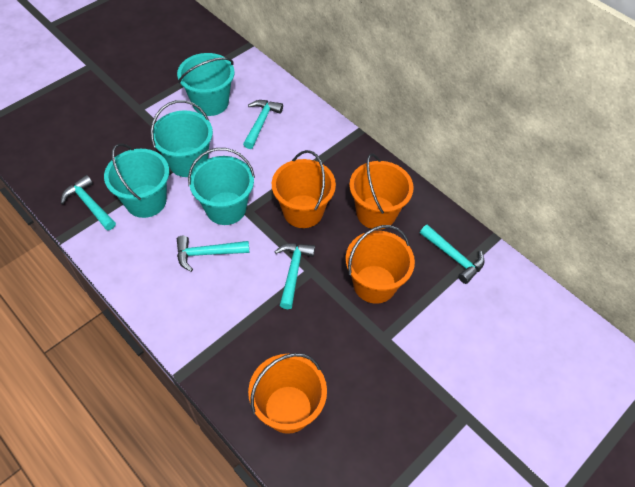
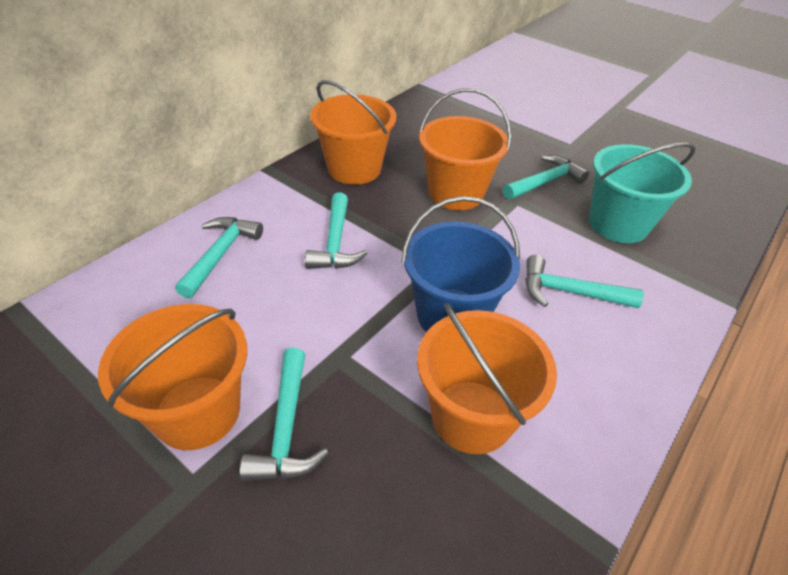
blue bucket: 0 -> 1
turquoise bucket: 4 -> 1

